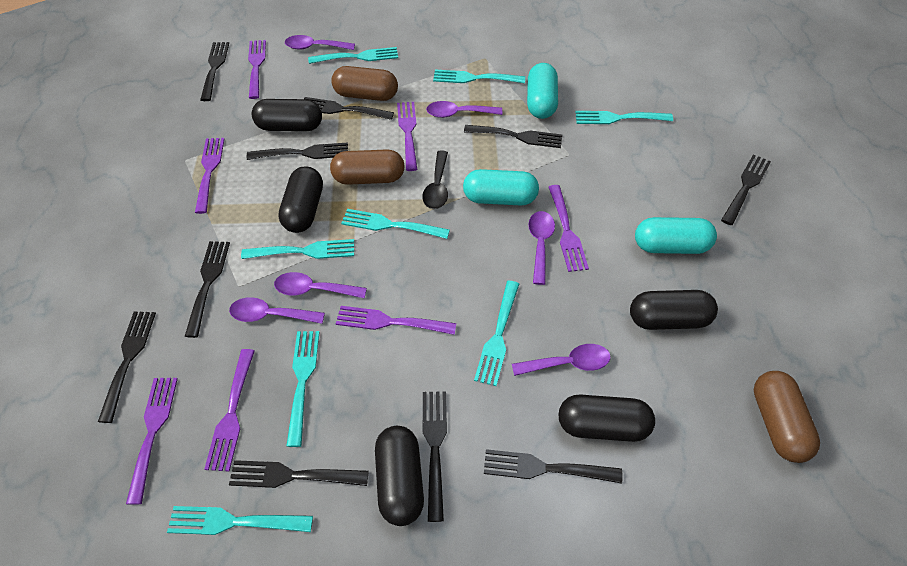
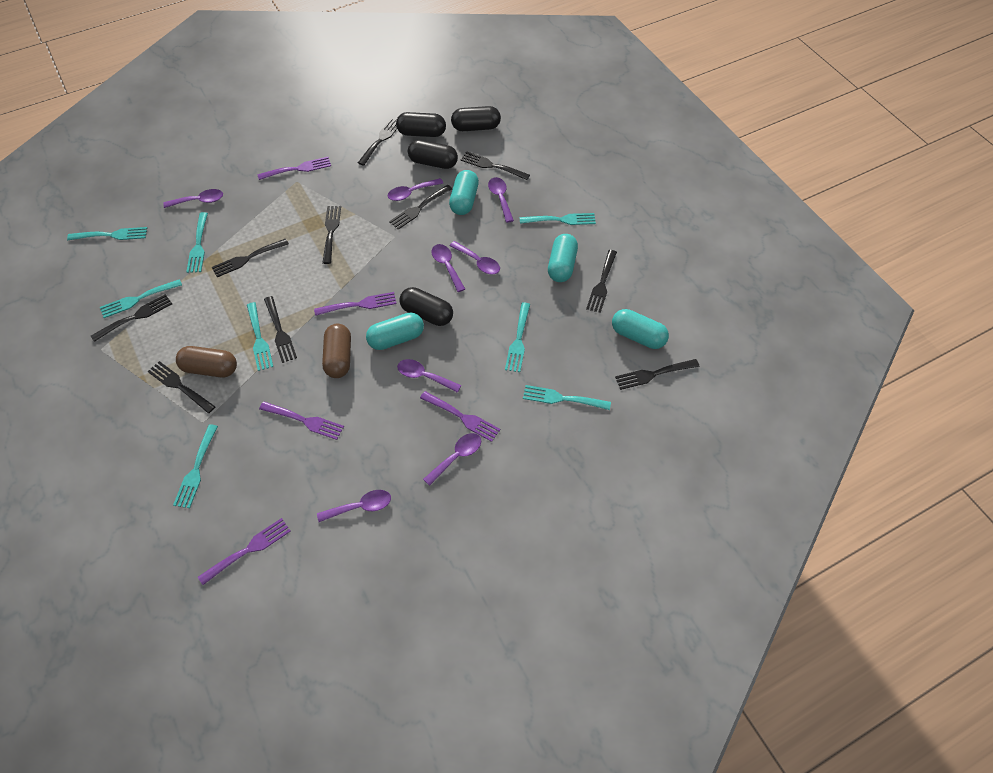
black capsule: 5 -> 4
black spoon: 1 -> 0
brown capsule: 3 -> 2
purple fork: 7 -> 5
purple spoon: 6 -> 8
turquoise capsule: 3 -> 4

